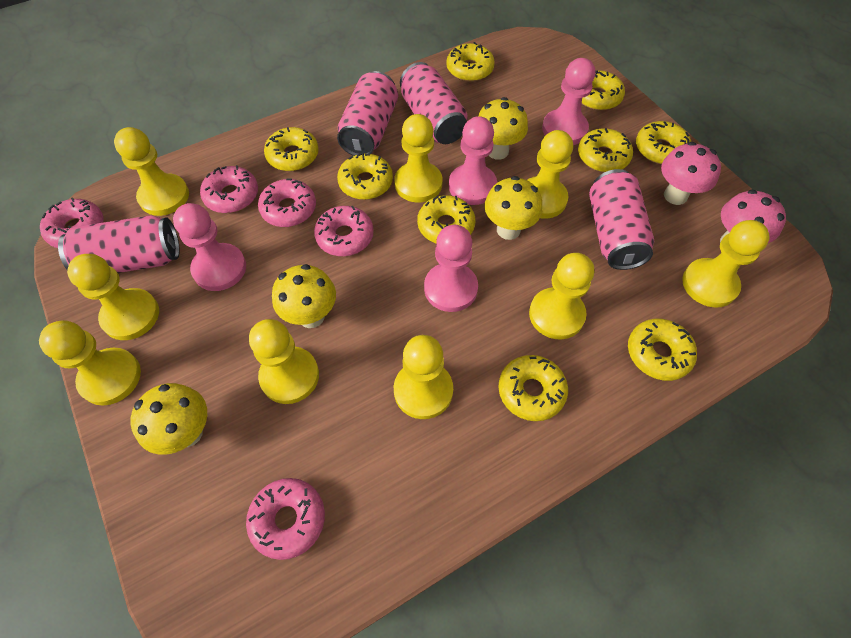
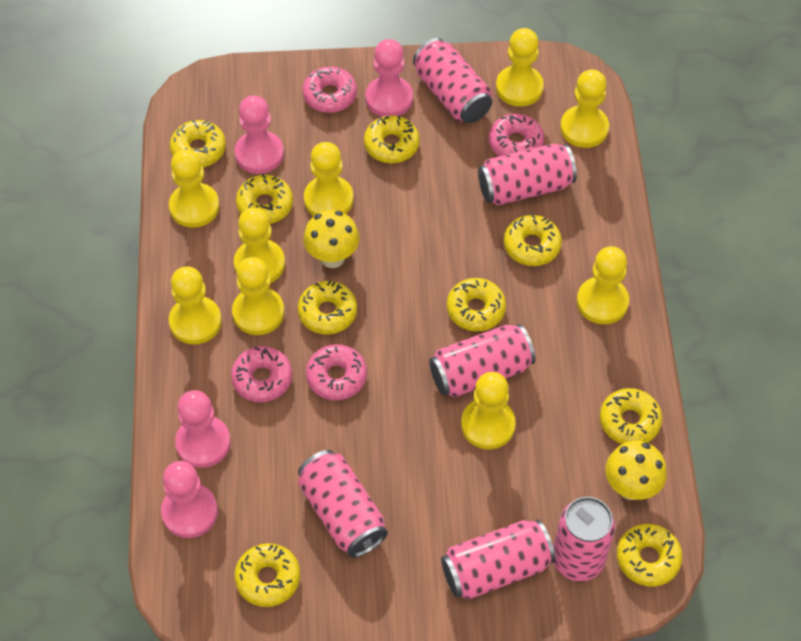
pink can: 4 -> 6
pink donut: 5 -> 4
pink mushroom: 2 -> 0
yellow mushroom: 4 -> 2

